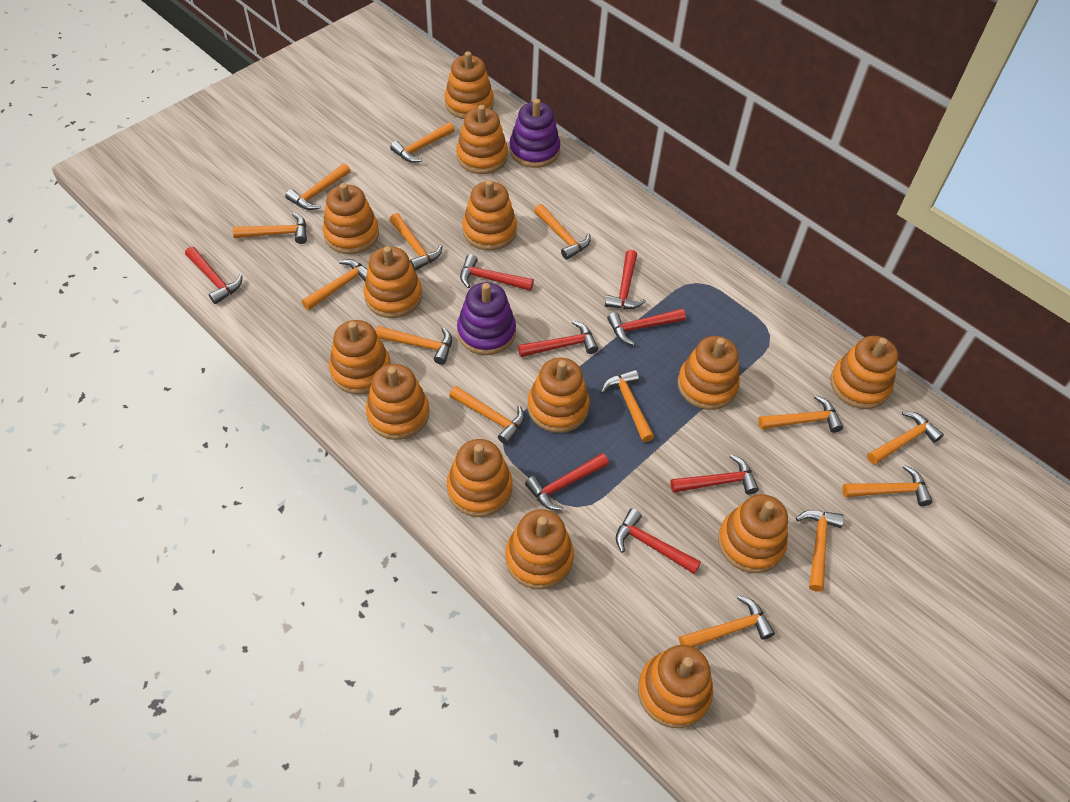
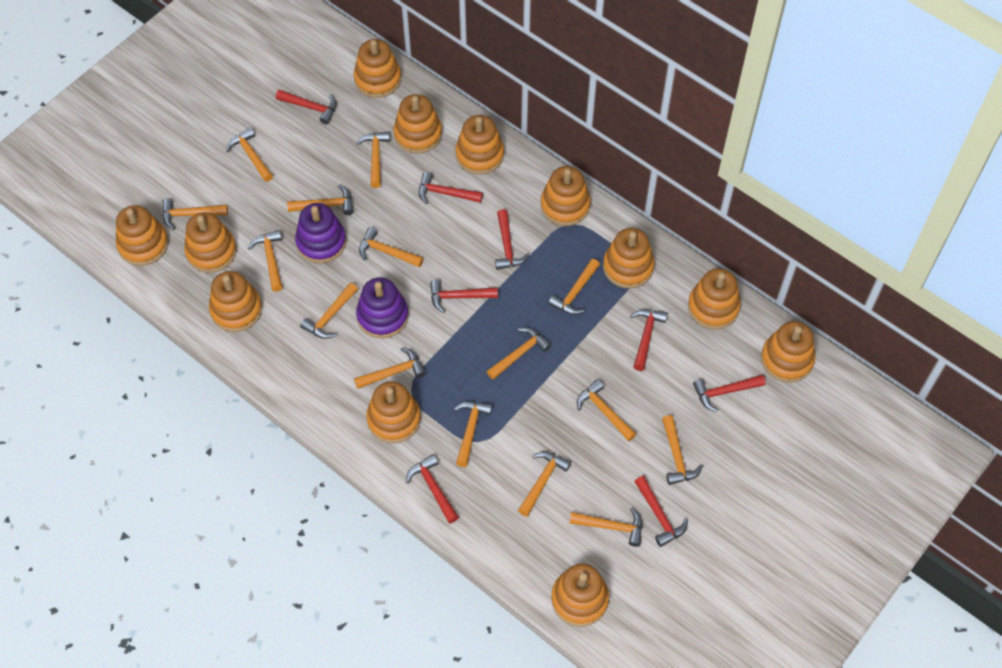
orange hammer: 14 -> 15
orange stacking toy: 14 -> 12

